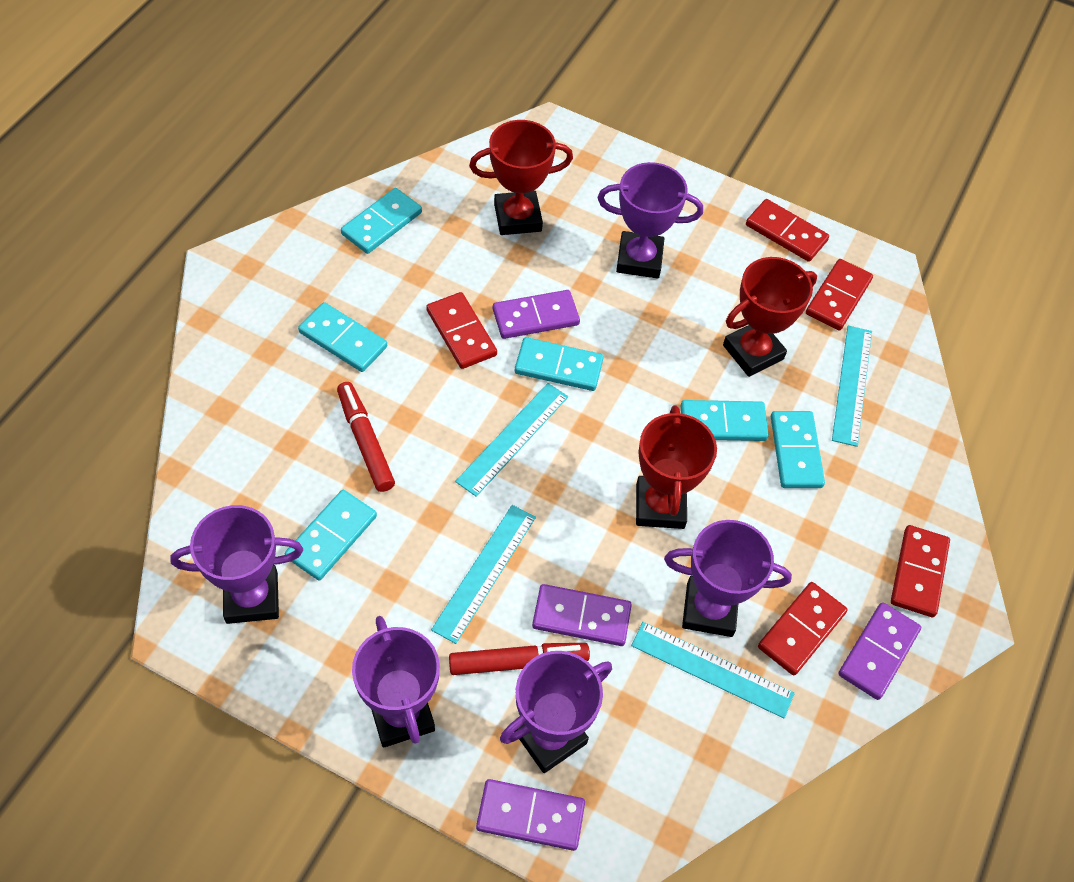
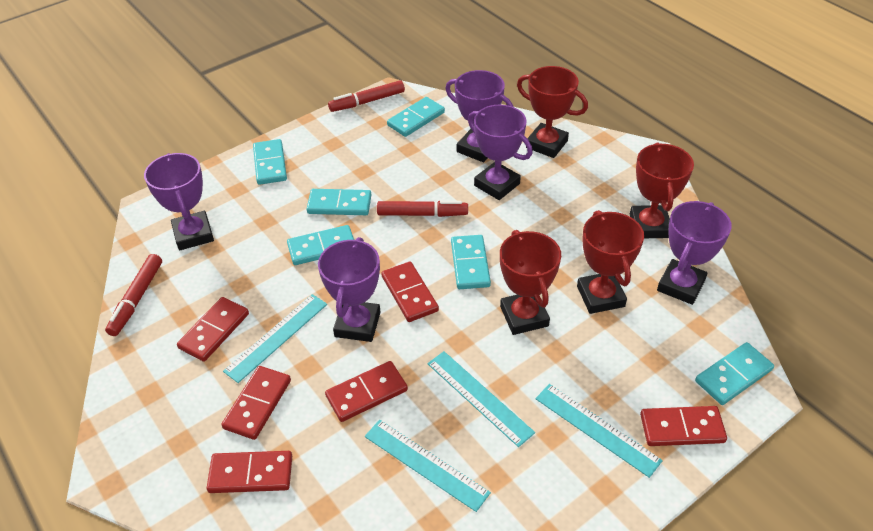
purple domino: 4 -> 0
red domino: 5 -> 6
red marker: 2 -> 3
red trophy: 3 -> 4

